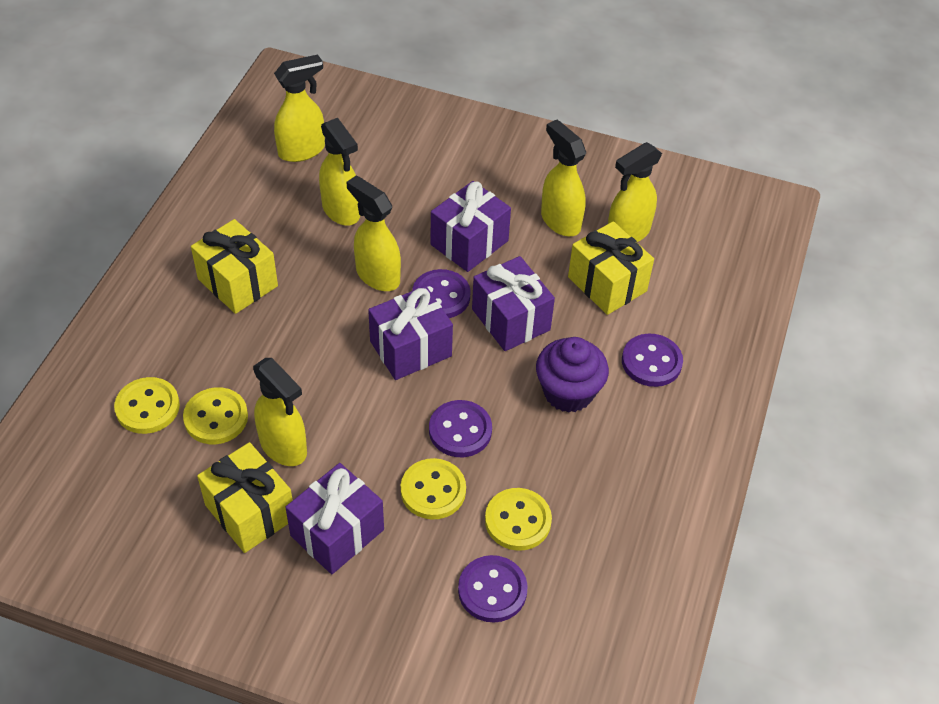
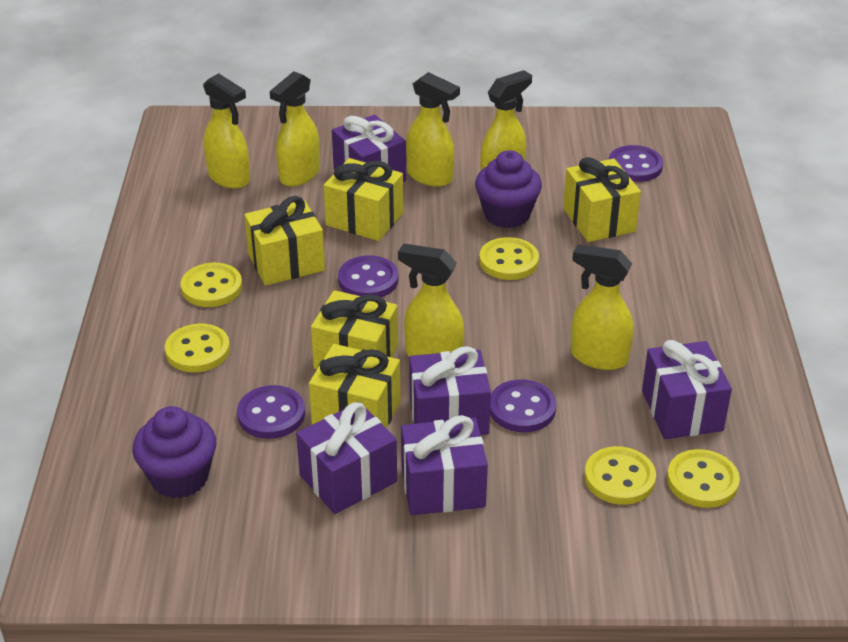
purple cupcake: 1 -> 2
purple gift: 4 -> 5
yellow button: 4 -> 5
yellow gift: 3 -> 5

